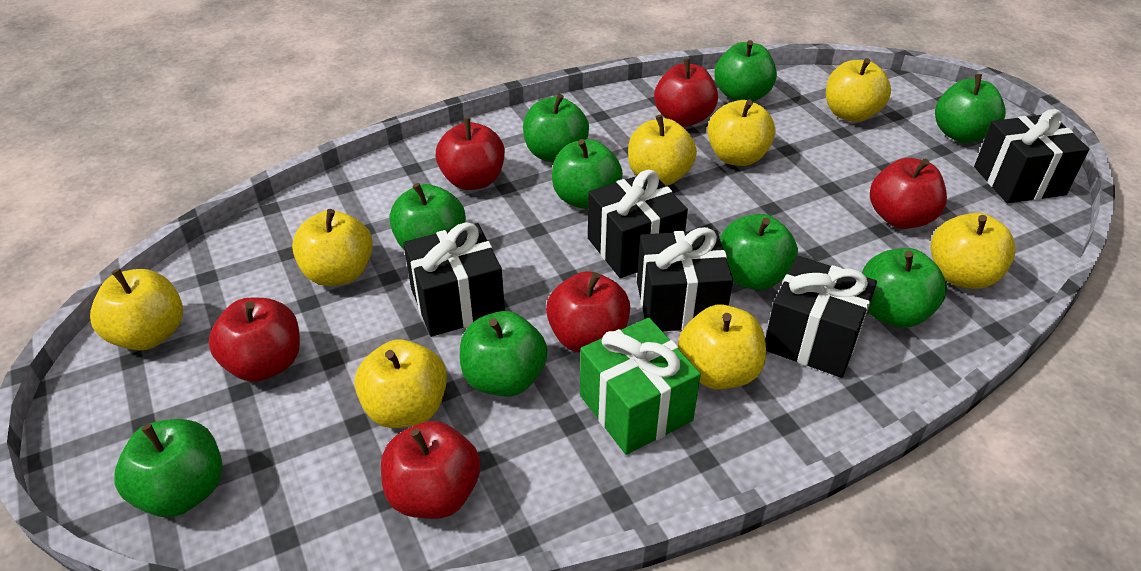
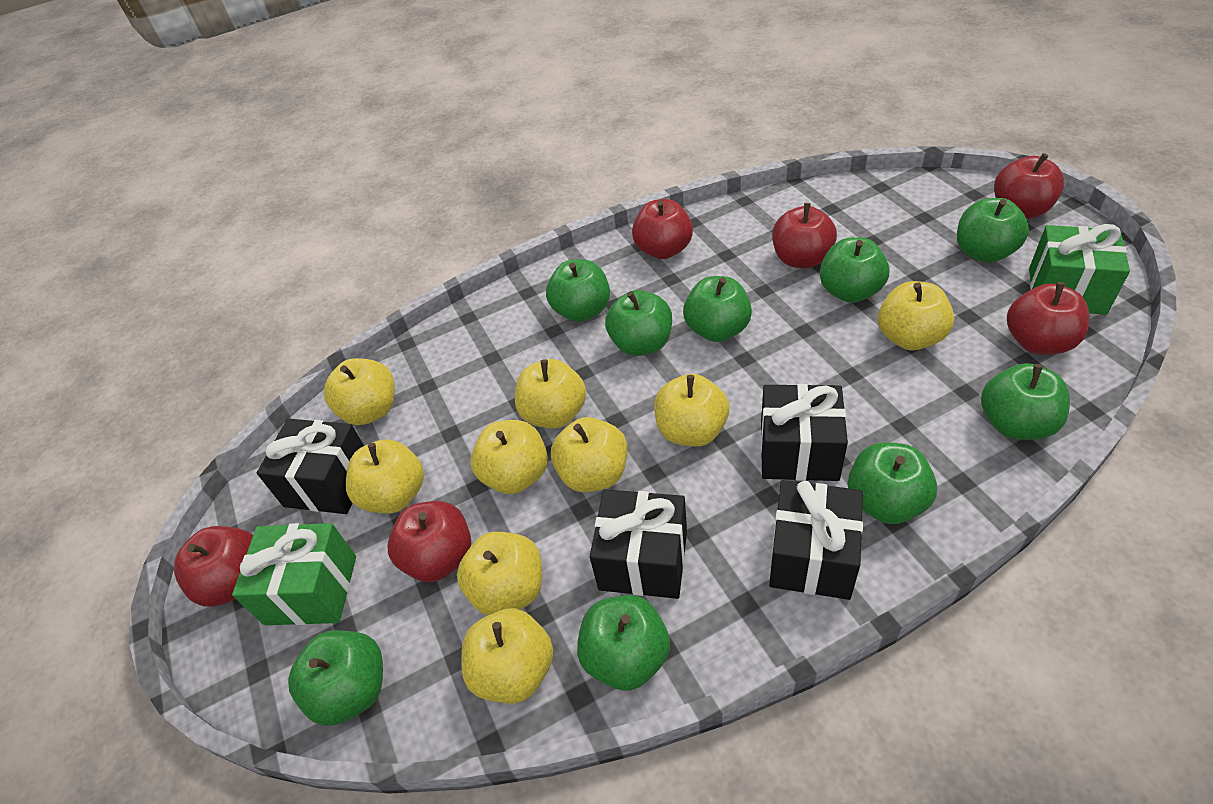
black gift: 5 -> 4
green gift: 1 -> 2
yellow apple: 8 -> 9

